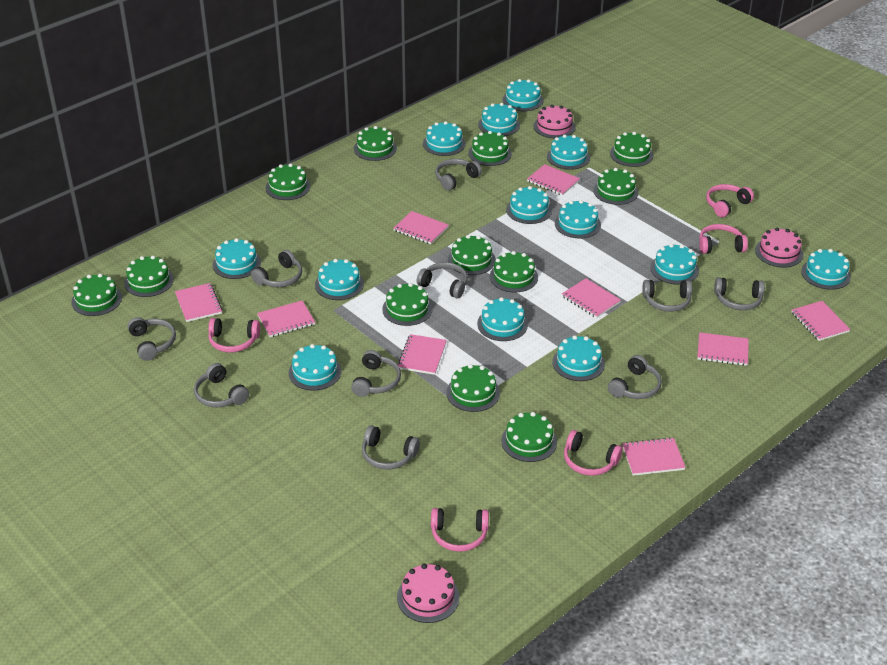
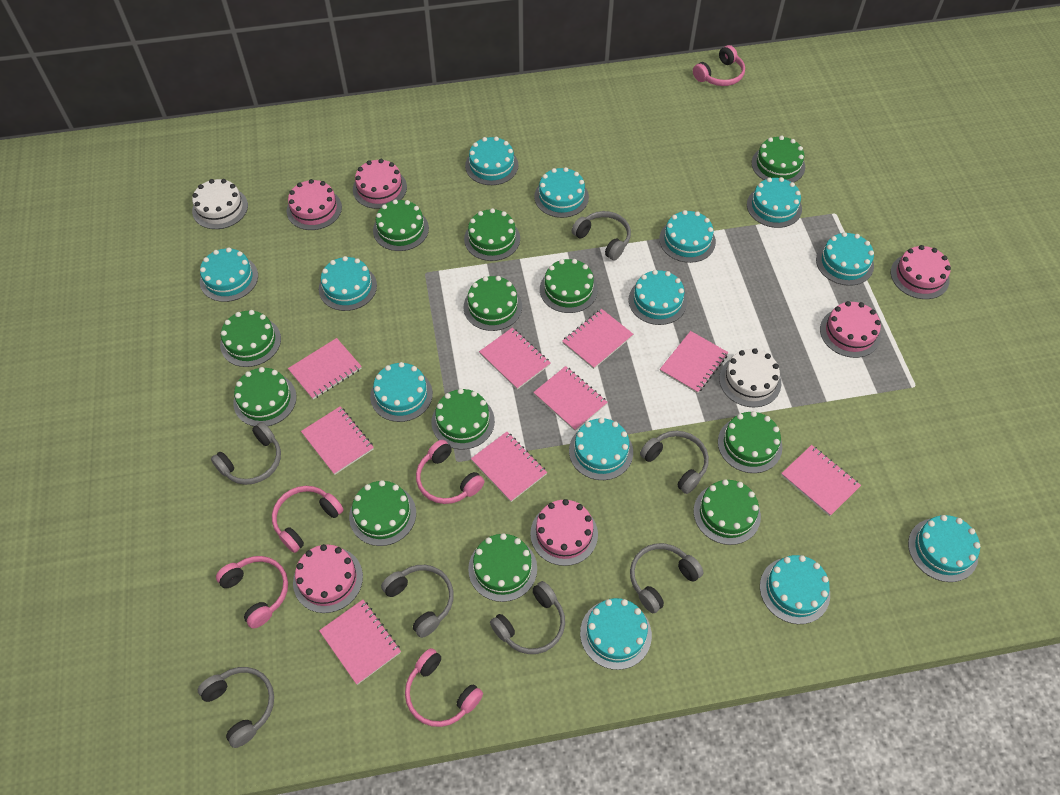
grey headphones: 10 -> 7
pink cake: 3 -> 6
white cake: 0 -> 2

